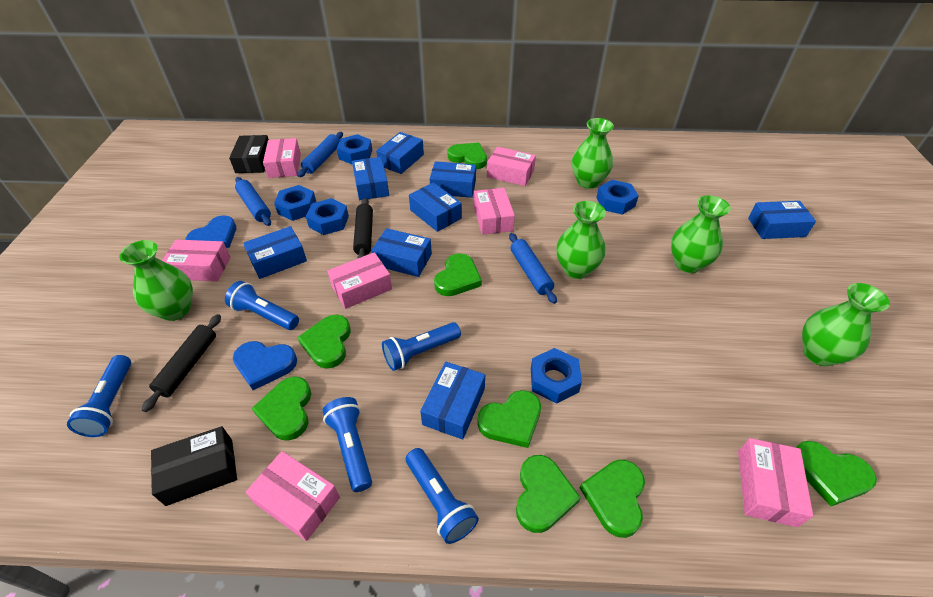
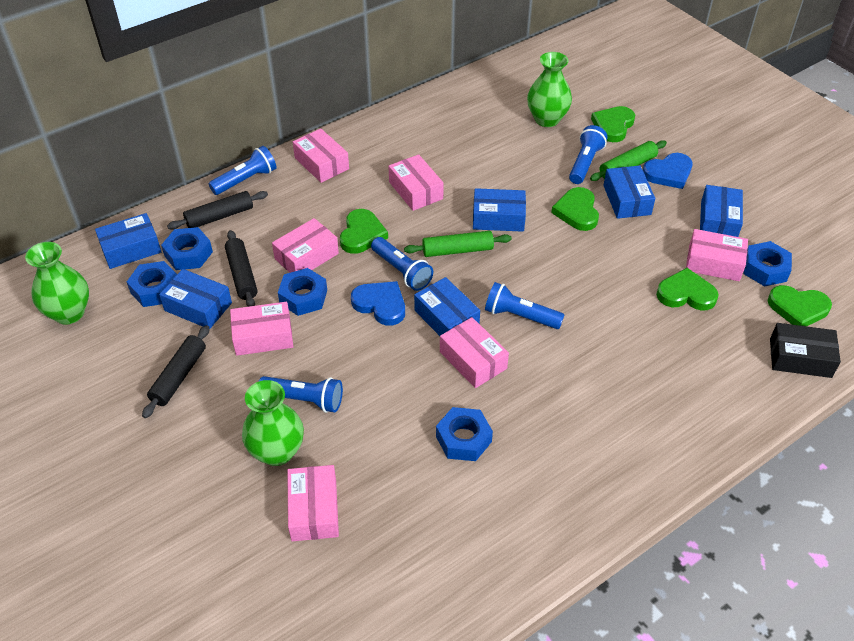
black box: 2 -> 1
black rolling pin: 2 -> 3
blue box: 8 -> 6
blue rolling pin: 3 -> 0
green heart: 8 -> 5
green rolling pin: 0 -> 2
green vase: 5 -> 3

